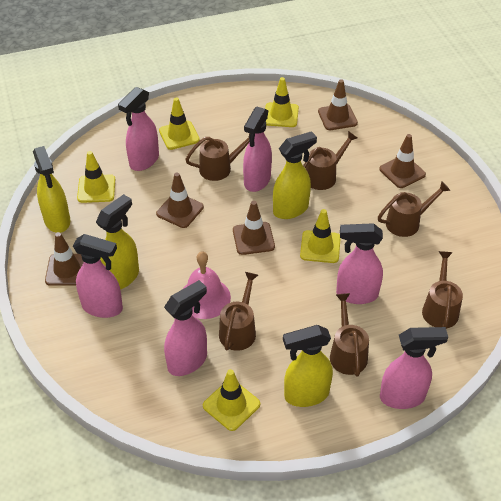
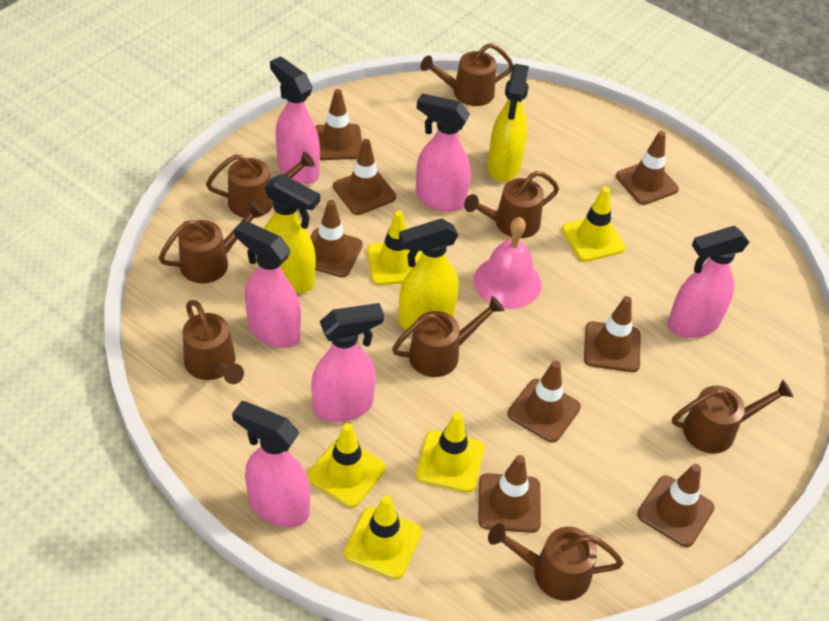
brown traffic cone: 5 -> 8
brown watering can: 6 -> 8
yellow spray bottle: 4 -> 3

